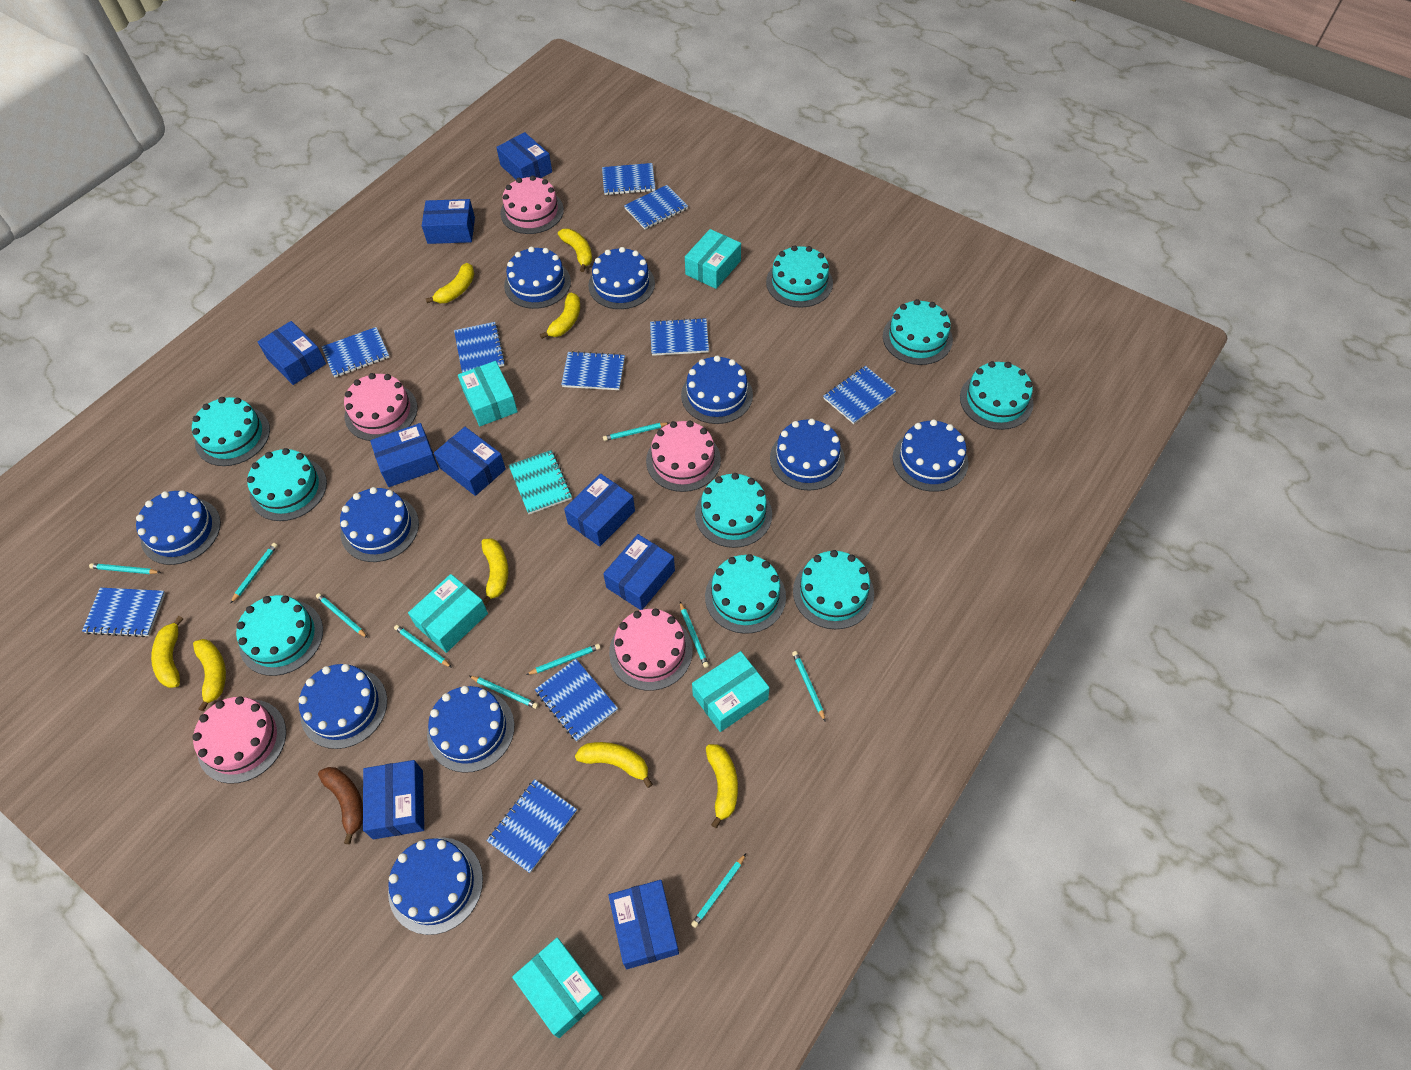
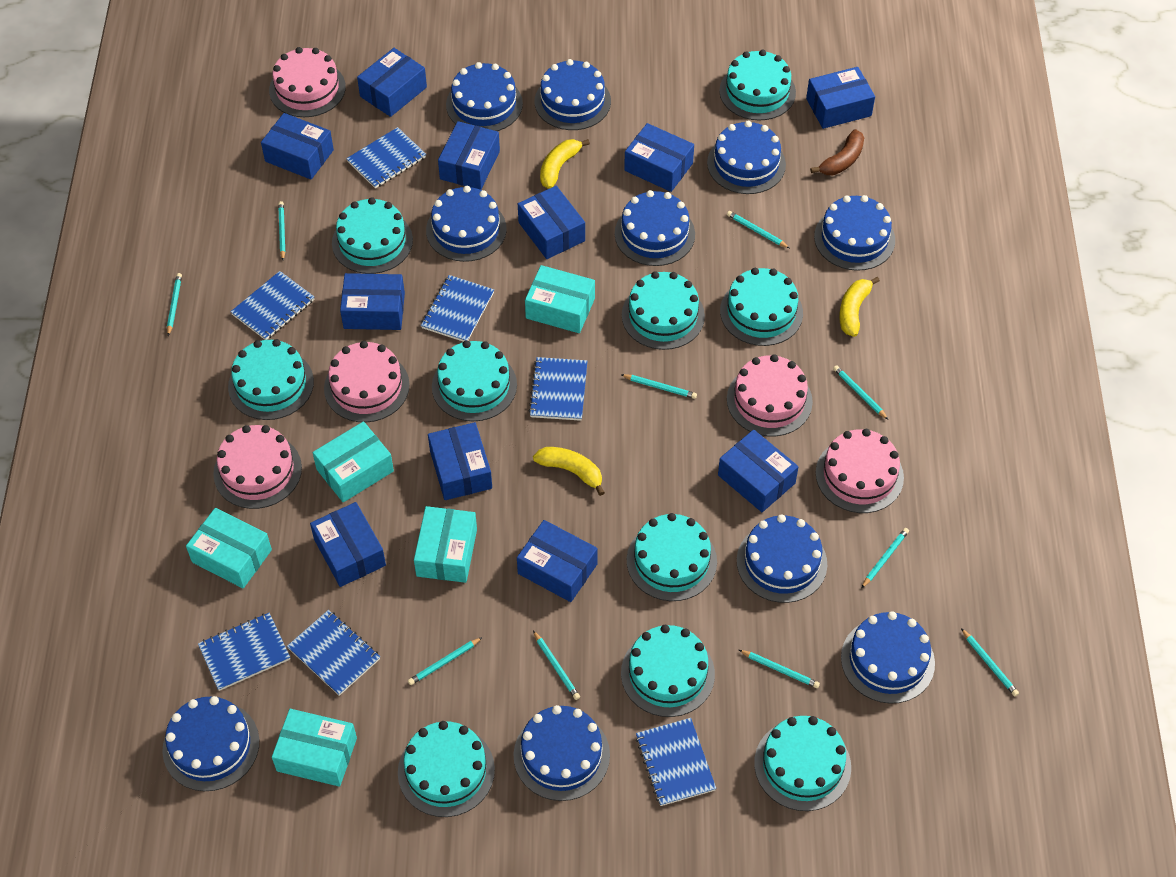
blue box: 9 -> 11
blue notebook: 10 -> 7
turquoise cake: 9 -> 10
turquoise notebook: 1 -> 0
yellow banana: 8 -> 3

